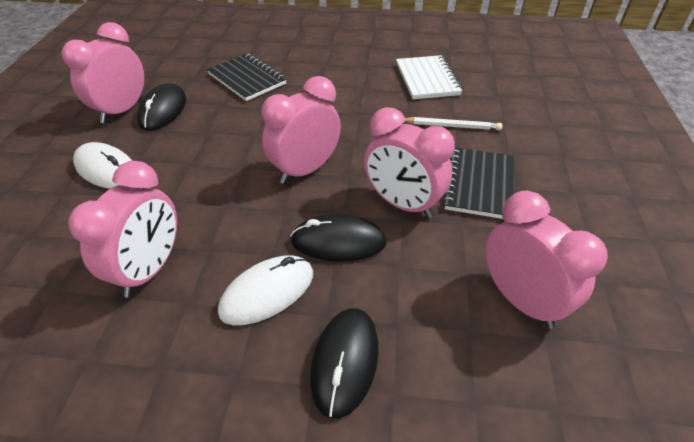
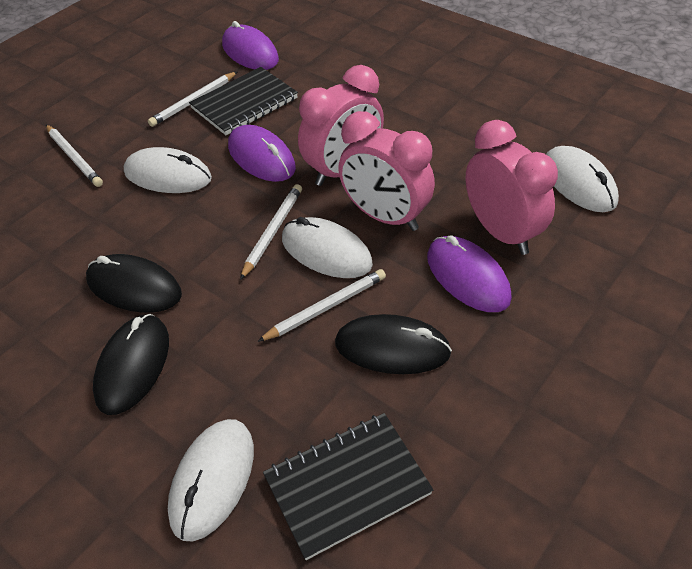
pink clock: 5 -> 3
purple mouse: 0 -> 3
white mouse: 2 -> 4
white notebook: 1 -> 0
white pencil: 1 -> 4

